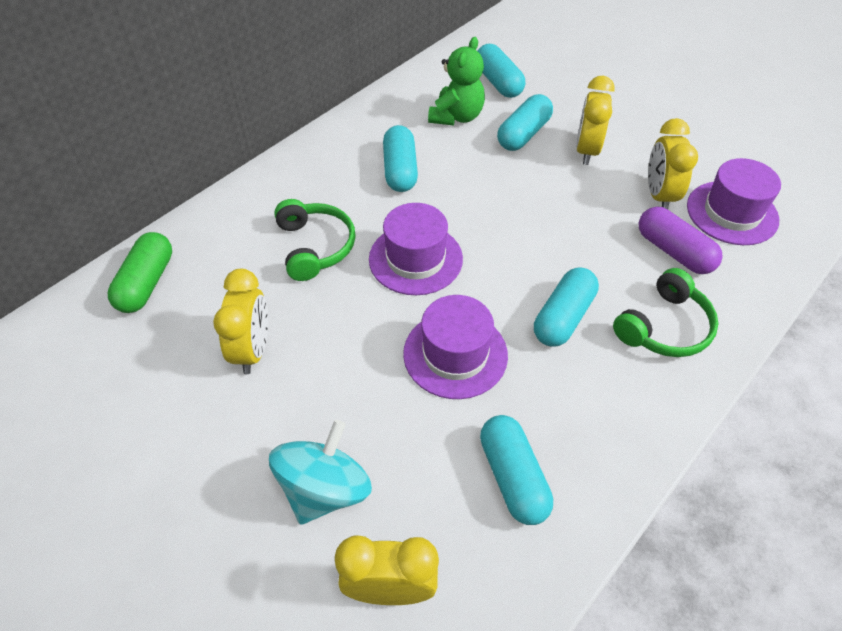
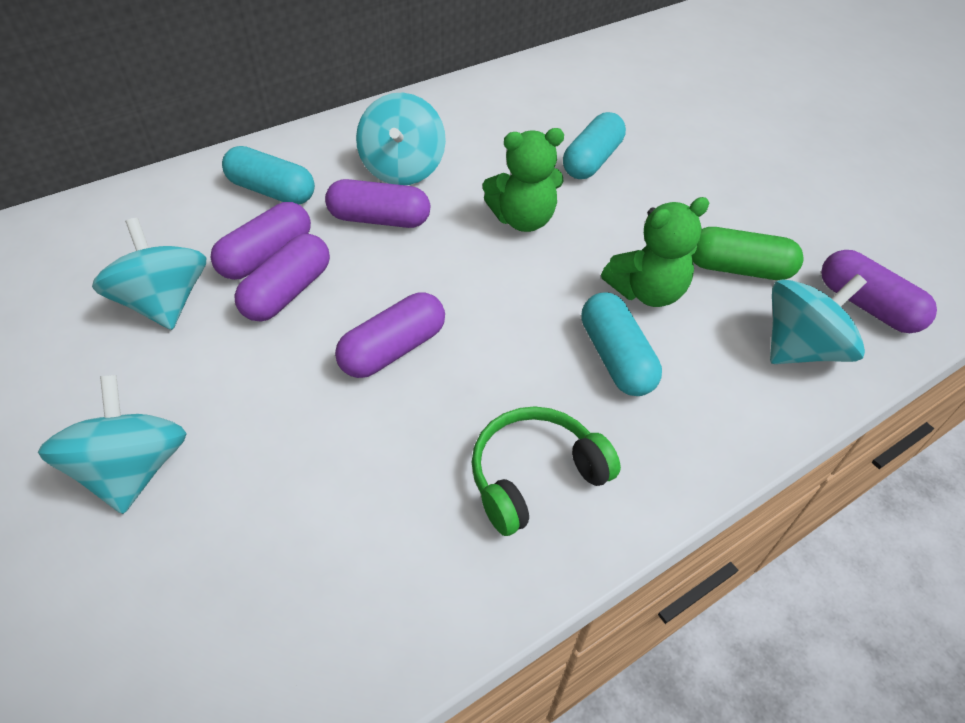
green headphones: 2 -> 1
green teddy bear: 1 -> 2
purple capsule: 1 -> 5
purple hat: 3 -> 0
turquoise capsule: 5 -> 3
turquoise spinning top: 1 -> 4
yellow clock: 4 -> 0

